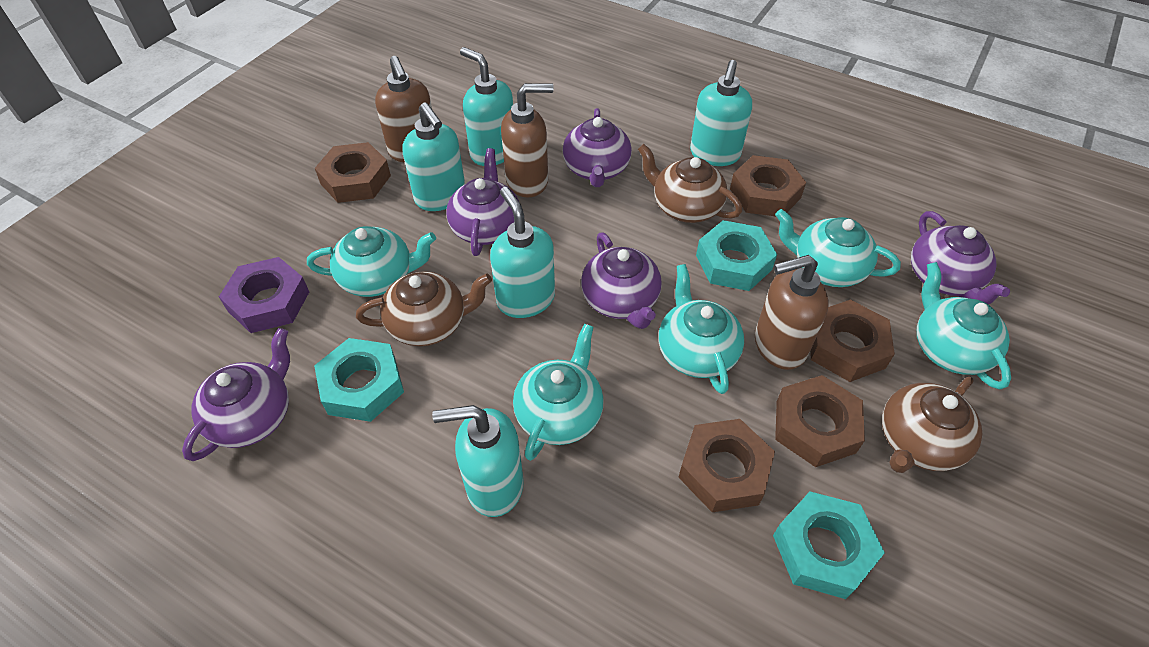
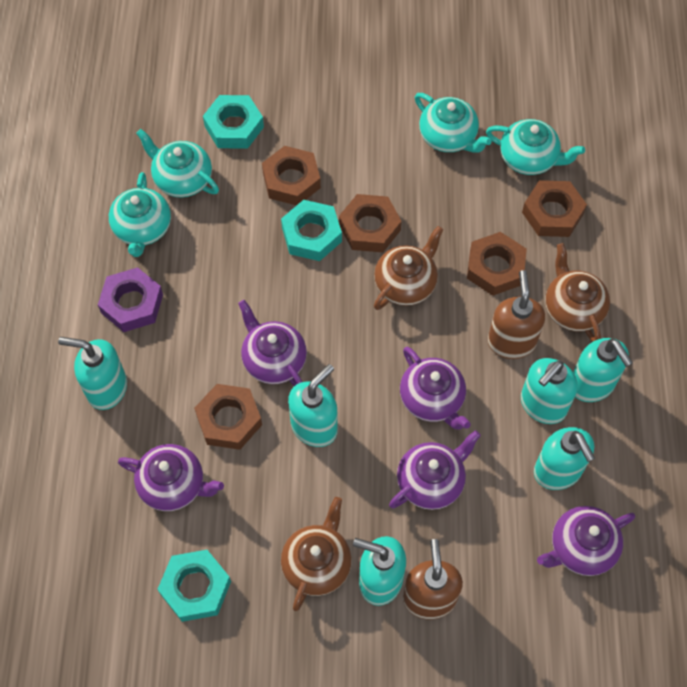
brown soap dispenser: 3 -> 2
turquoise soap dispenser: 5 -> 6
turquoise teapot: 5 -> 4

